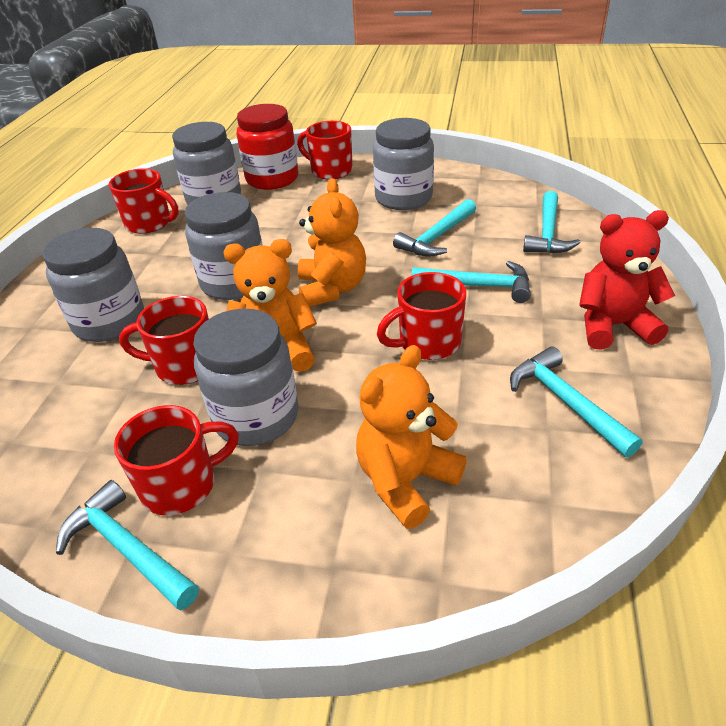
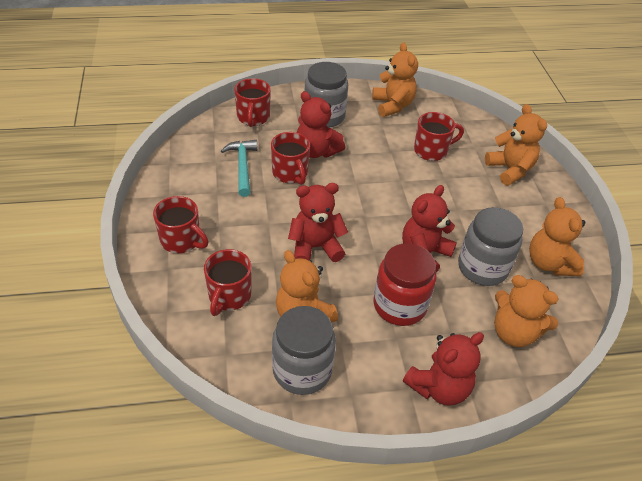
grey jar: 5 -> 3
orange teddy bear: 3 -> 5
red teddy bear: 1 -> 4
turquoise hammer: 5 -> 1

